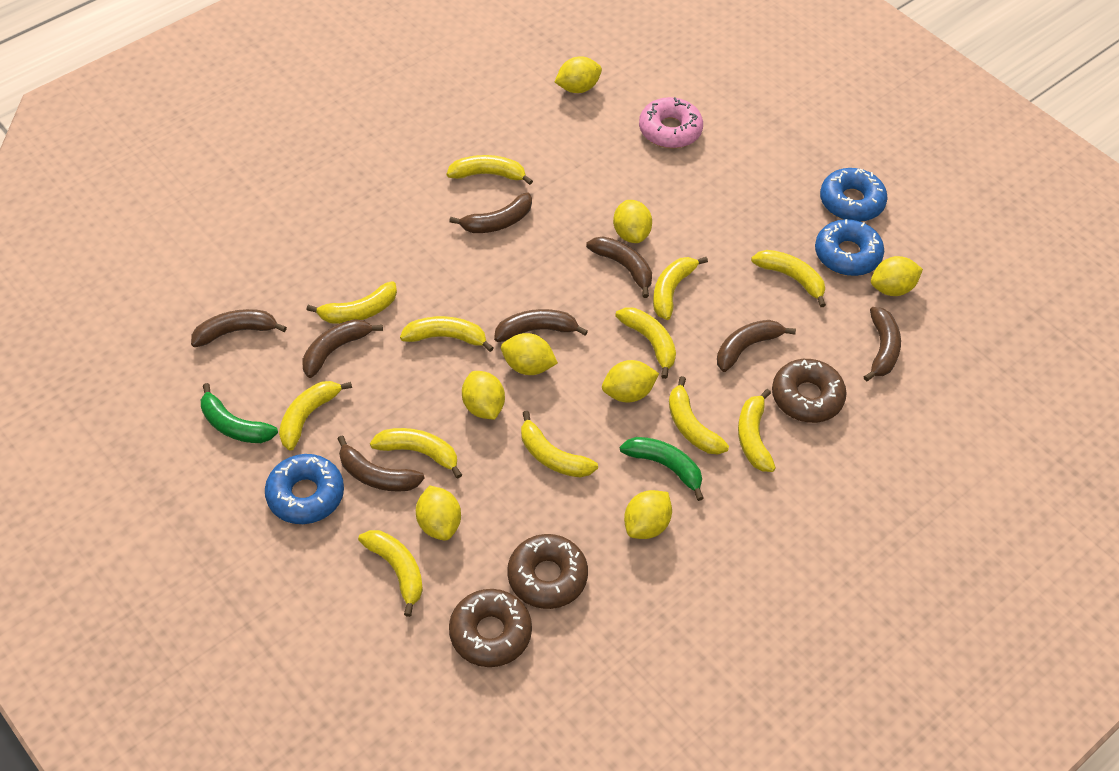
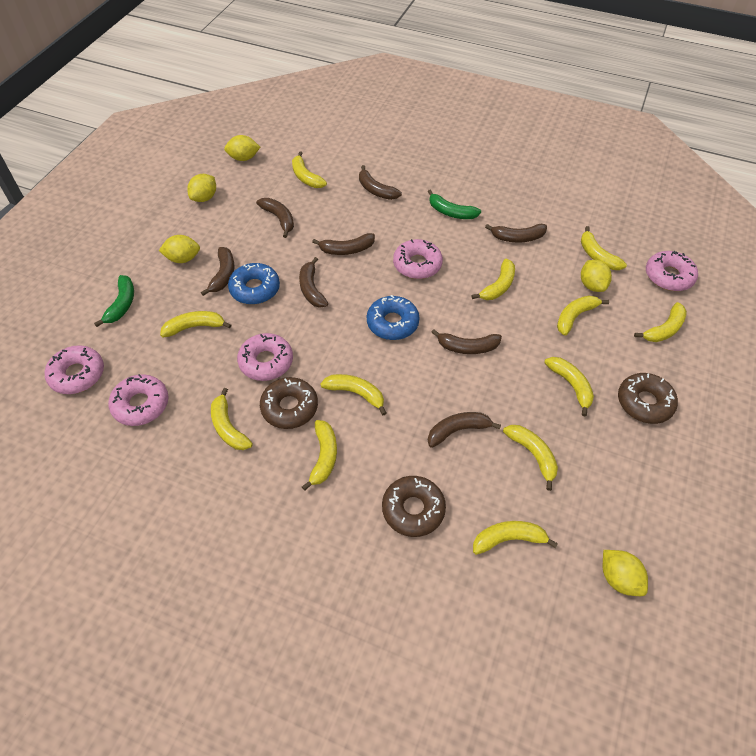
blue donut: 3 -> 2
pink donut: 1 -> 5
yellow lemon: 8 -> 5

